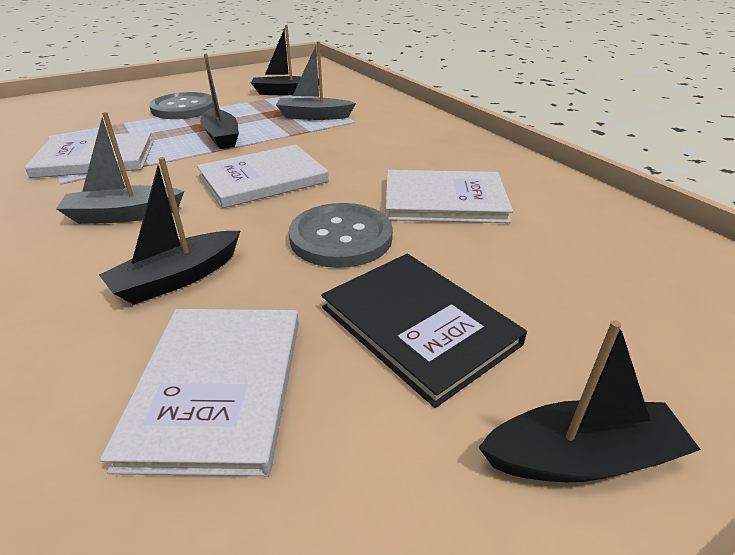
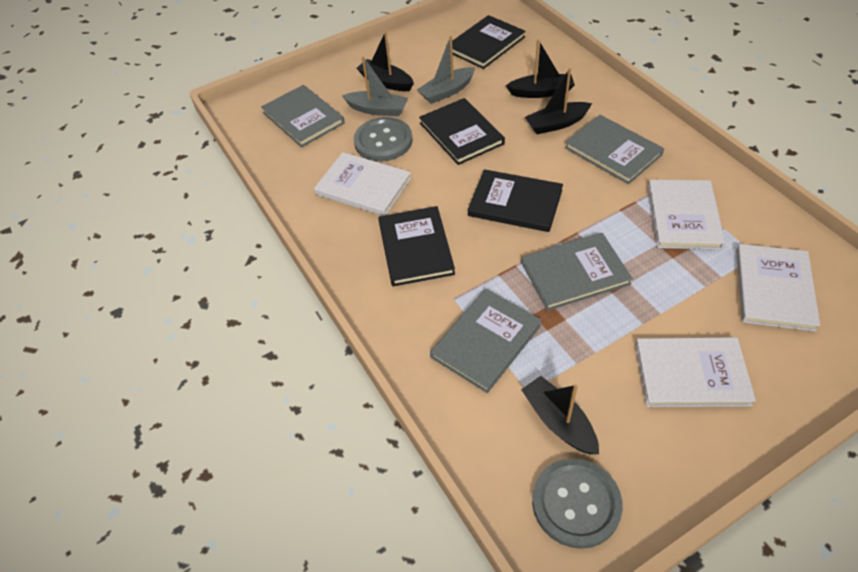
black book: 1 -> 4
grey book: 0 -> 4

